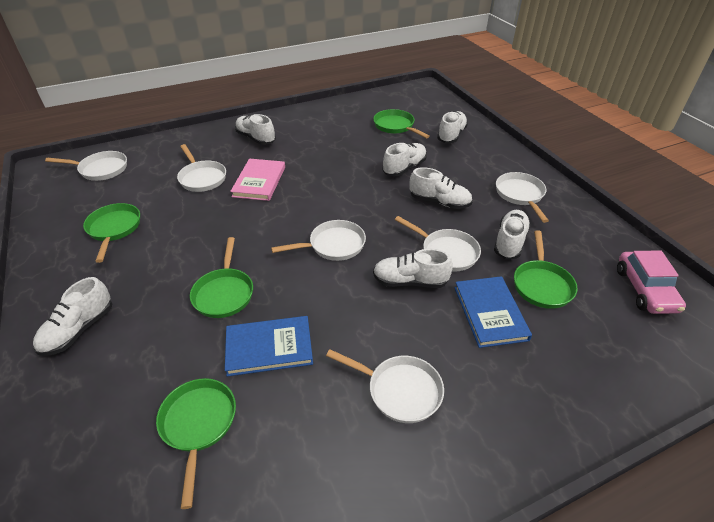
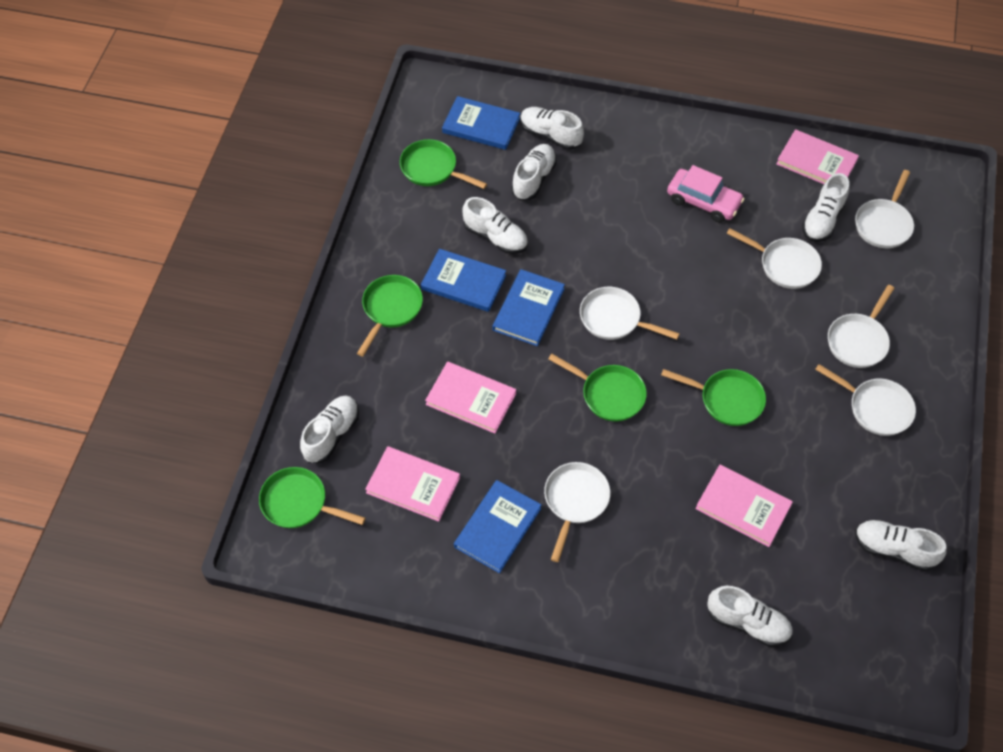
blue book: 2 -> 4
pink book: 1 -> 4

